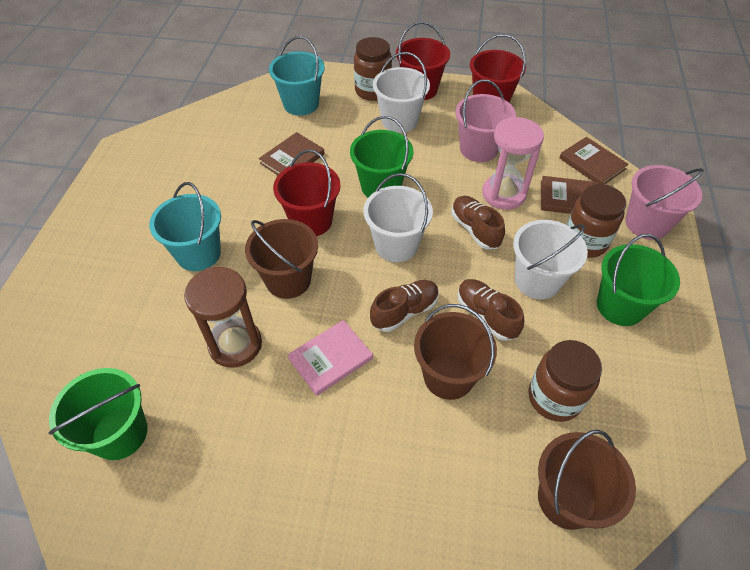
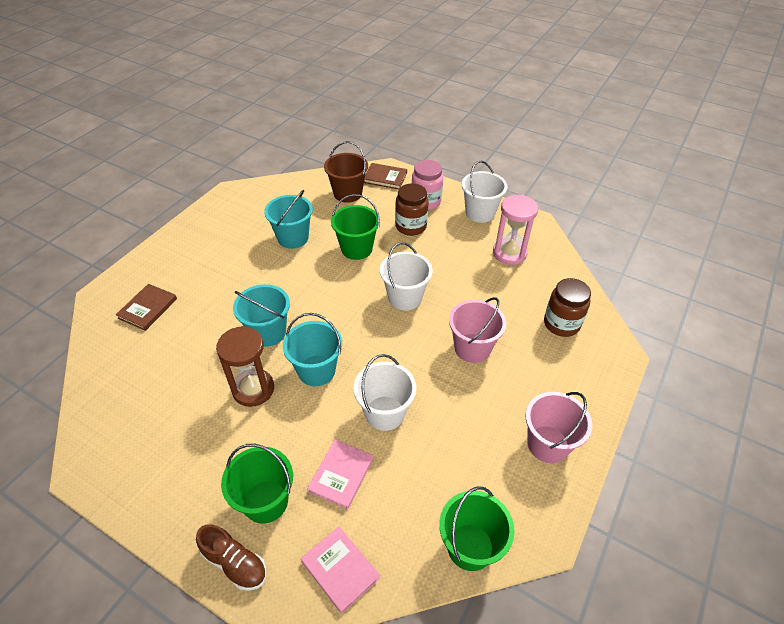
brown book: 3 -> 2
brown bucket: 3 -> 1
brown jar: 3 -> 2
brown shoe: 3 -> 1
pink book: 1 -> 2
pink jar: 0 -> 1
red bucket: 3 -> 0
turquoise bucket: 2 -> 3

